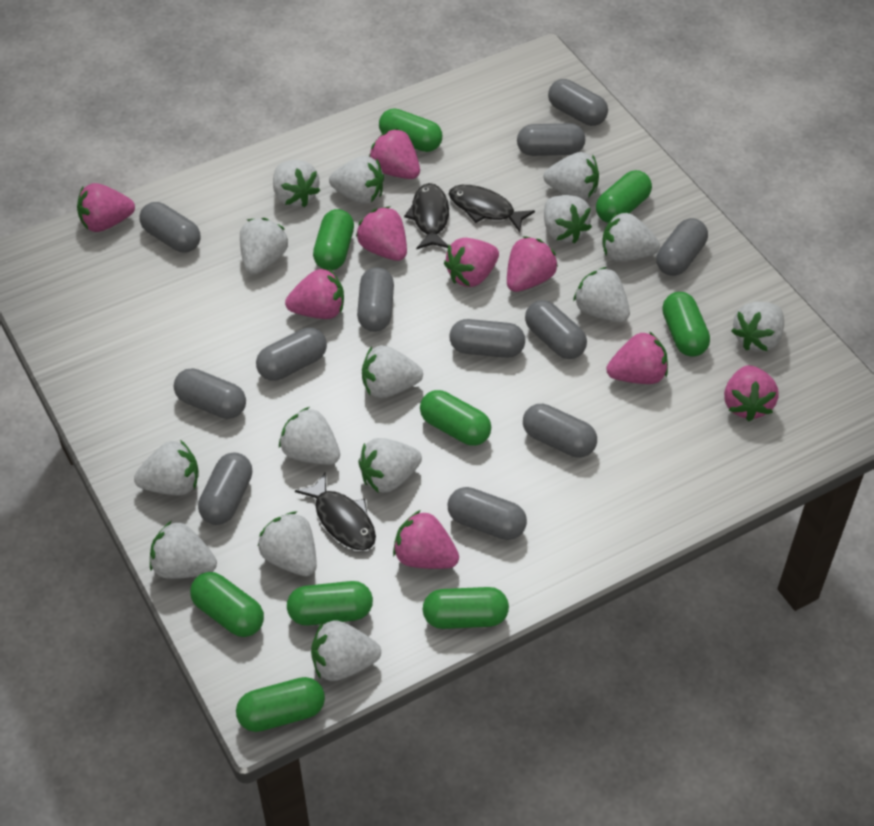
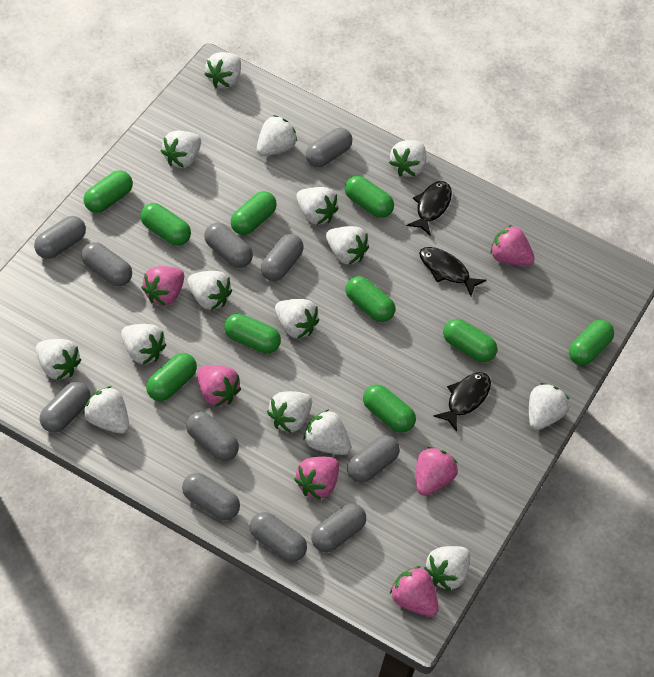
green capsule: 9 -> 10
grey capsule: 12 -> 11
pink strawberry: 9 -> 6

